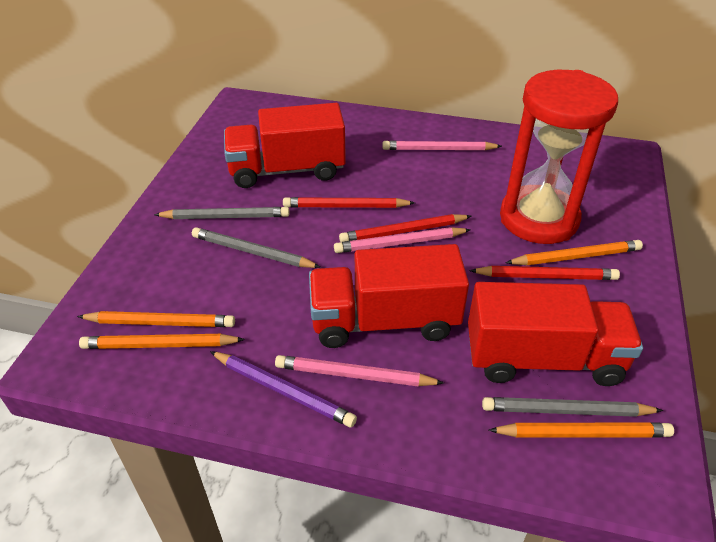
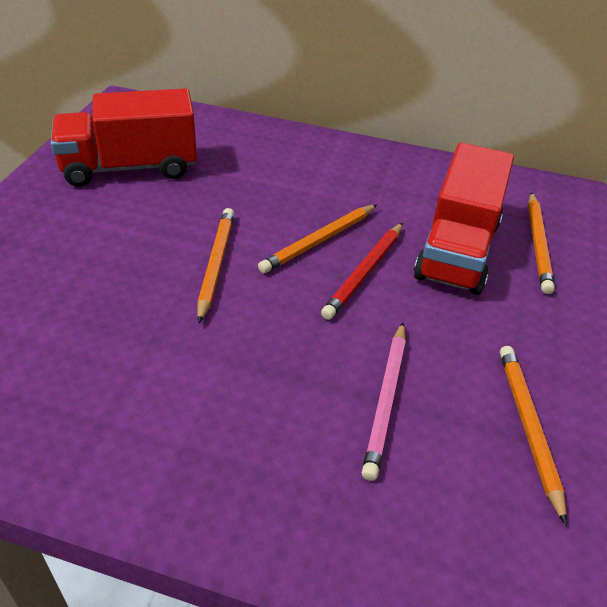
grey pencil: 3 -> 0
pink pencil: 3 -> 1
purple pencil: 1 -> 0
red hourglass: 1 -> 0
red pencil: 3 -> 1
red truck: 3 -> 2

